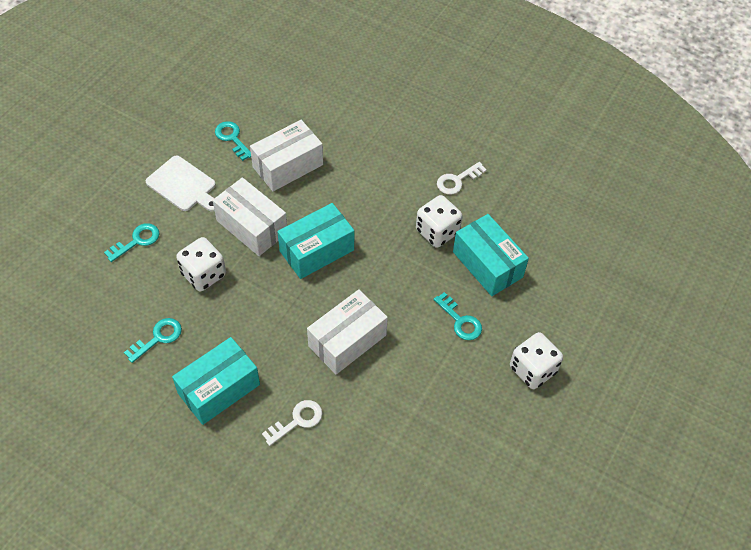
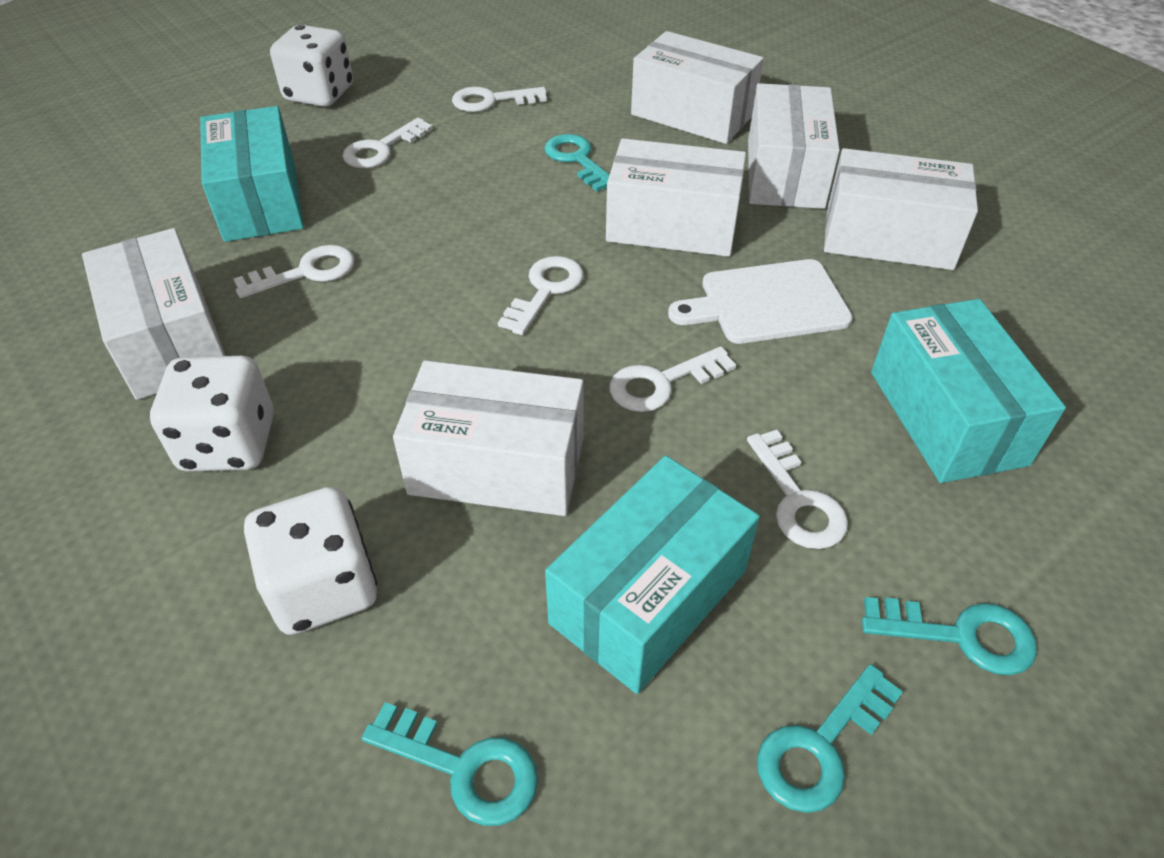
white box: 3 -> 6
white key: 2 -> 6

